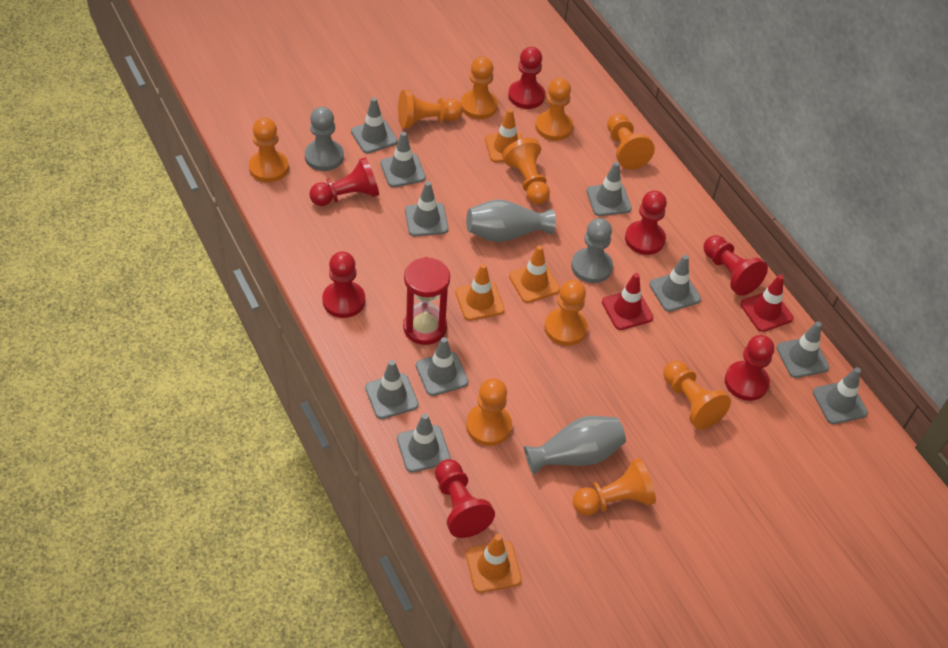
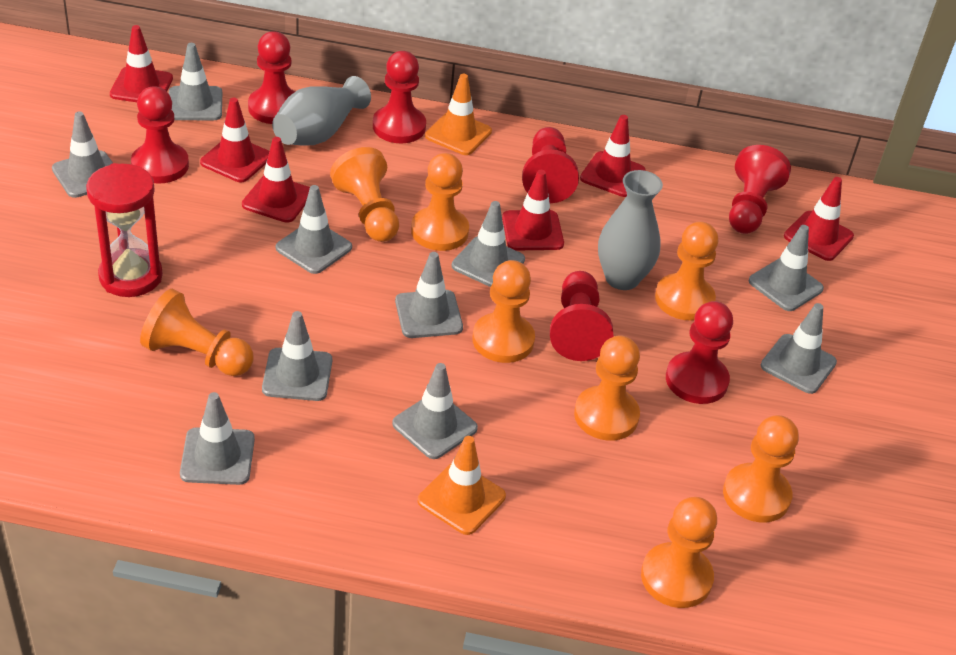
grey pawn: 2 -> 0
orange pawn: 10 -> 8
orange traffic cone: 4 -> 2
red traffic cone: 2 -> 6

